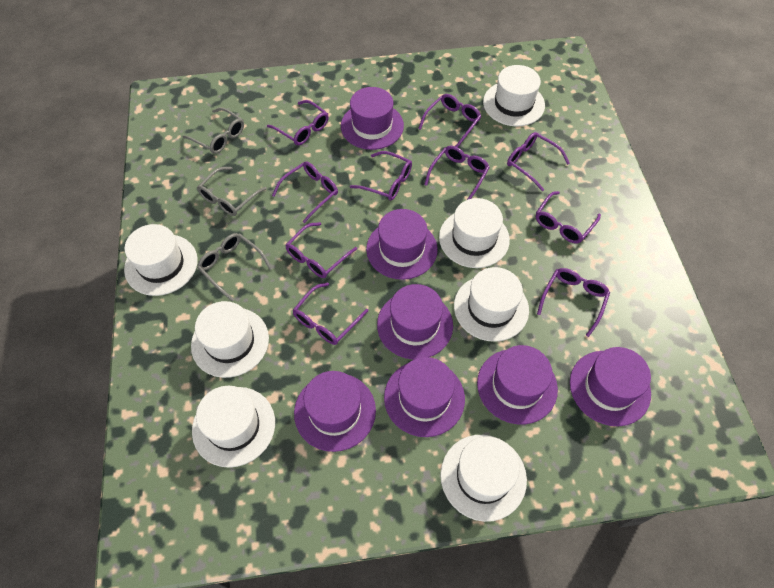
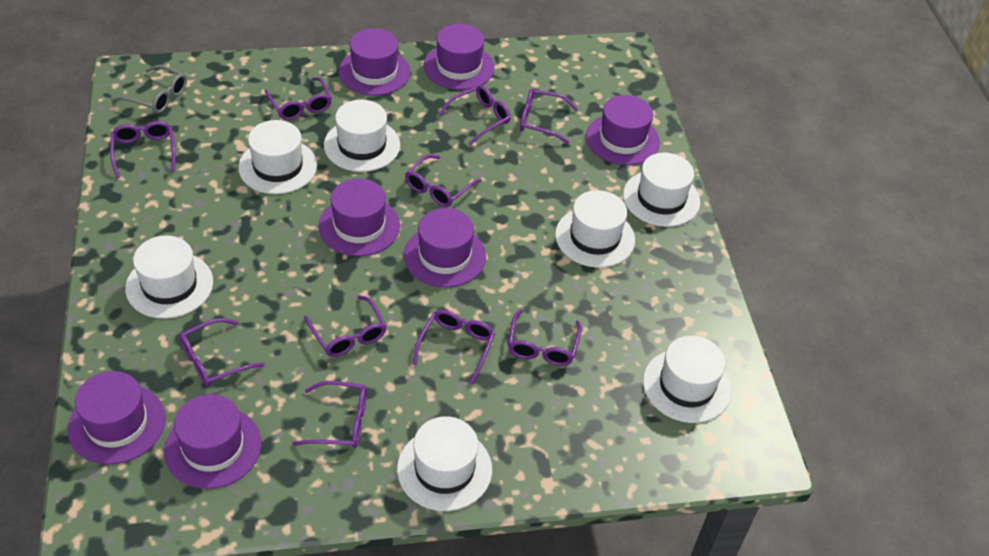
grey glasses: 3 -> 1

